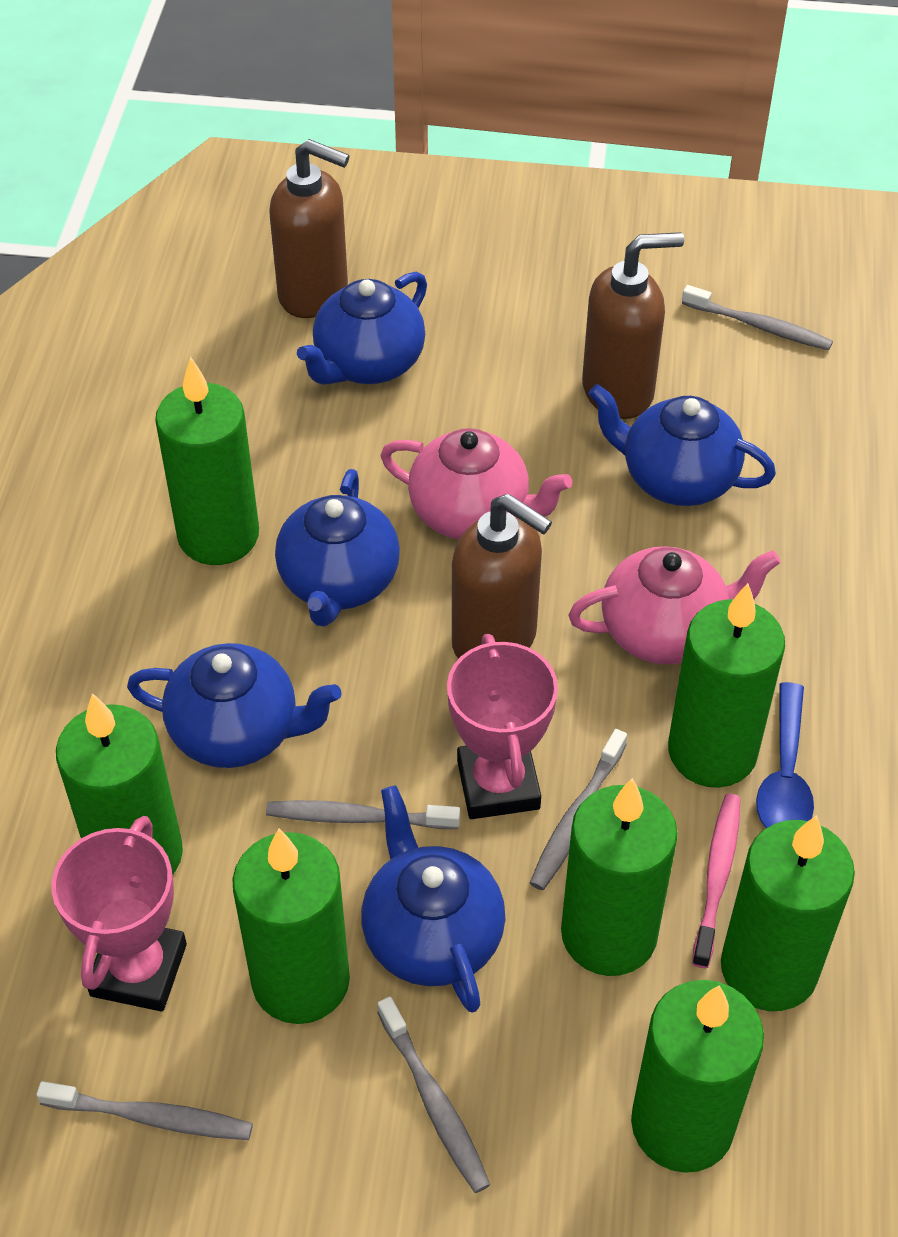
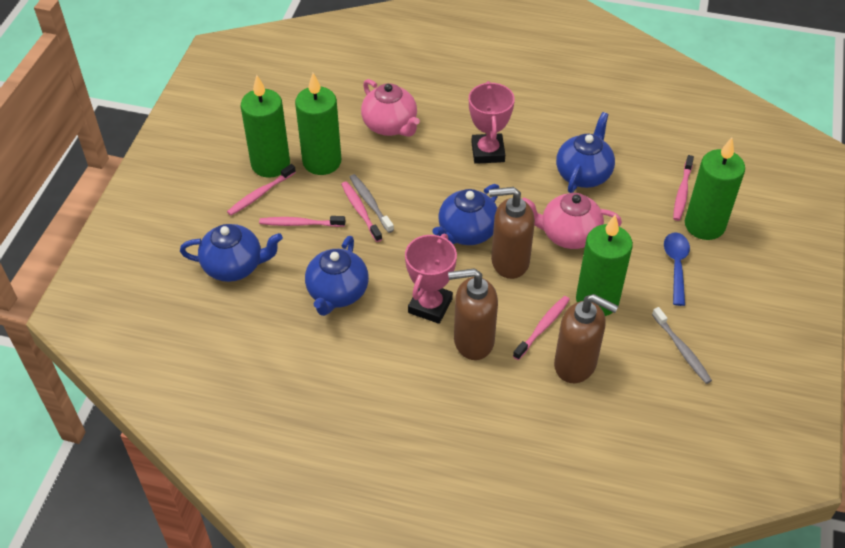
blue teapot: 5 -> 4
green candle: 7 -> 4
grey toothbrush: 5 -> 2
pink toothbrush: 1 -> 5

